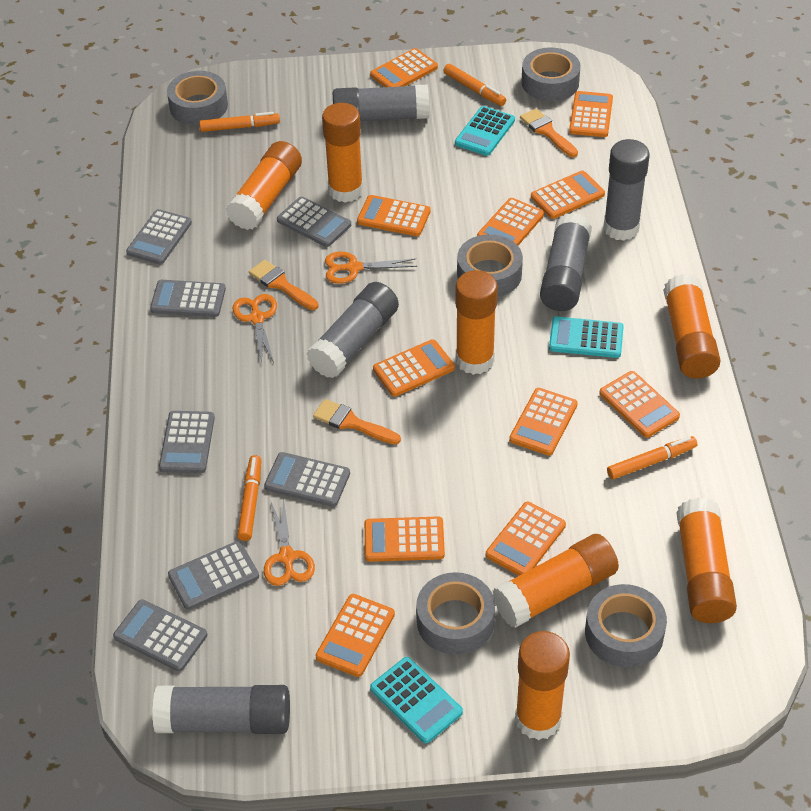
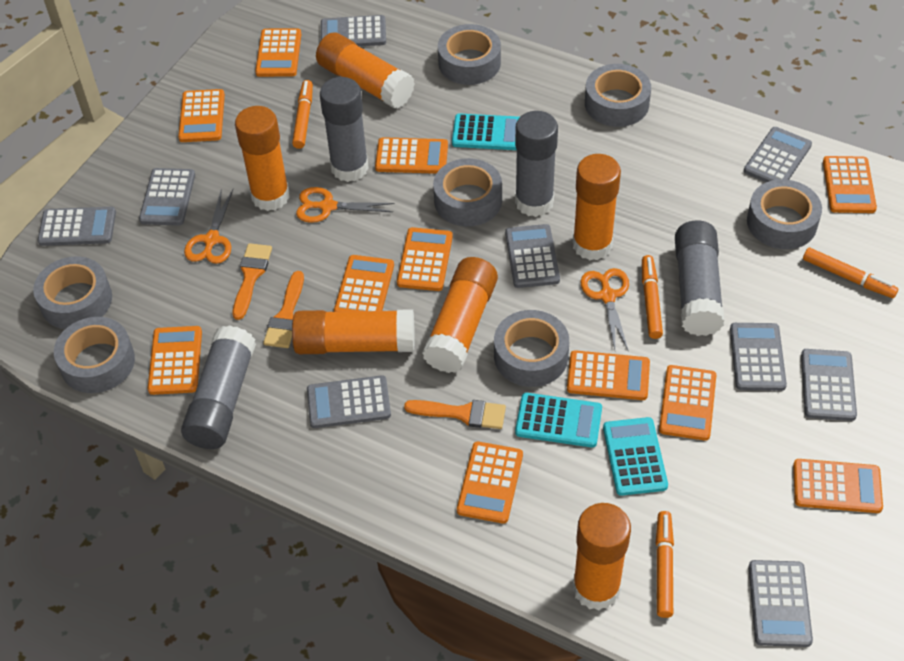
grey calculator: 7 -> 9
grey glue stick: 5 -> 4
grey tape: 5 -> 7
orange glue stick: 7 -> 6

